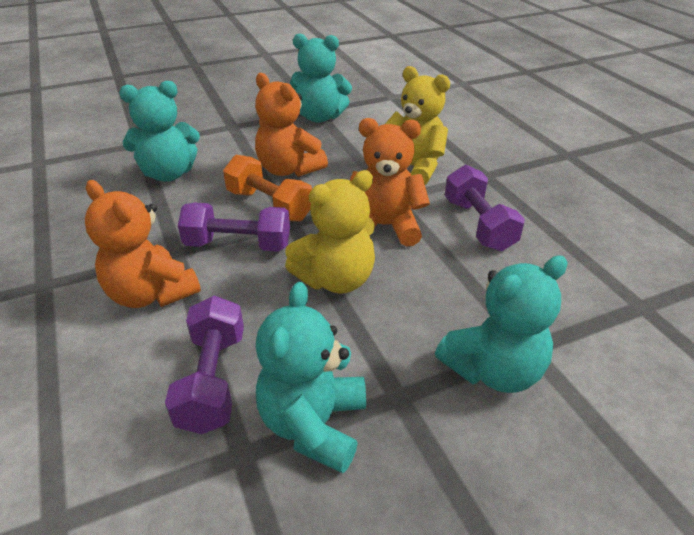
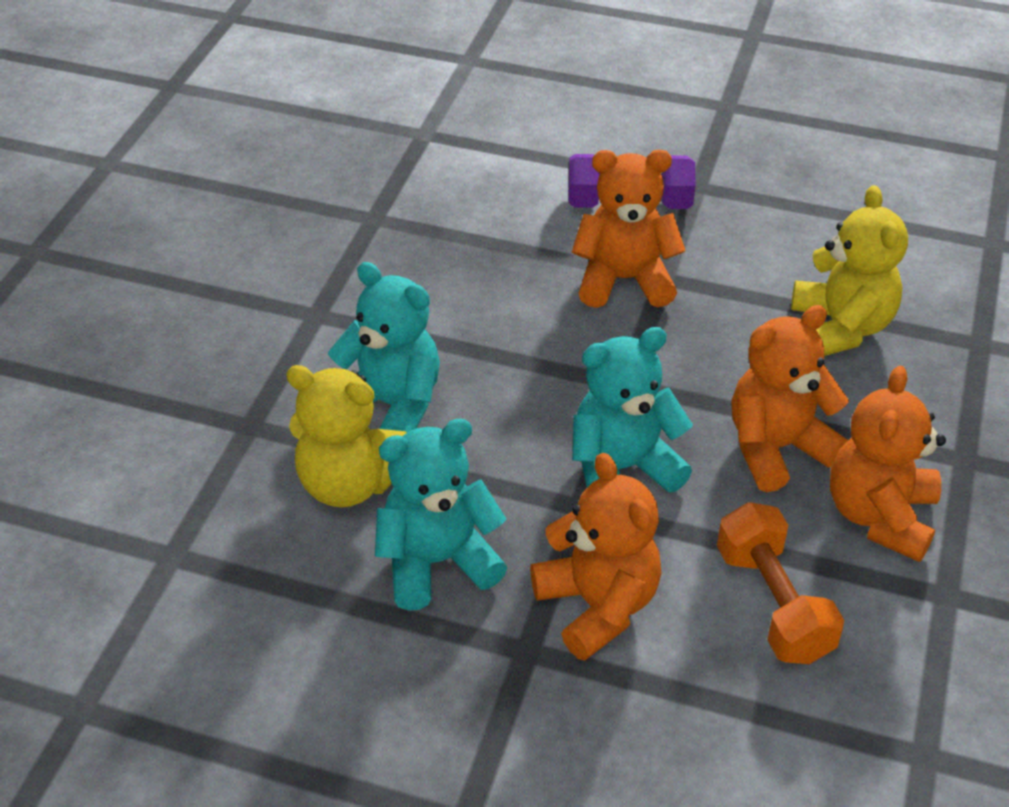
orange teddy bear: 3 -> 4
purple dumbbell: 3 -> 1
turquoise teddy bear: 4 -> 3

